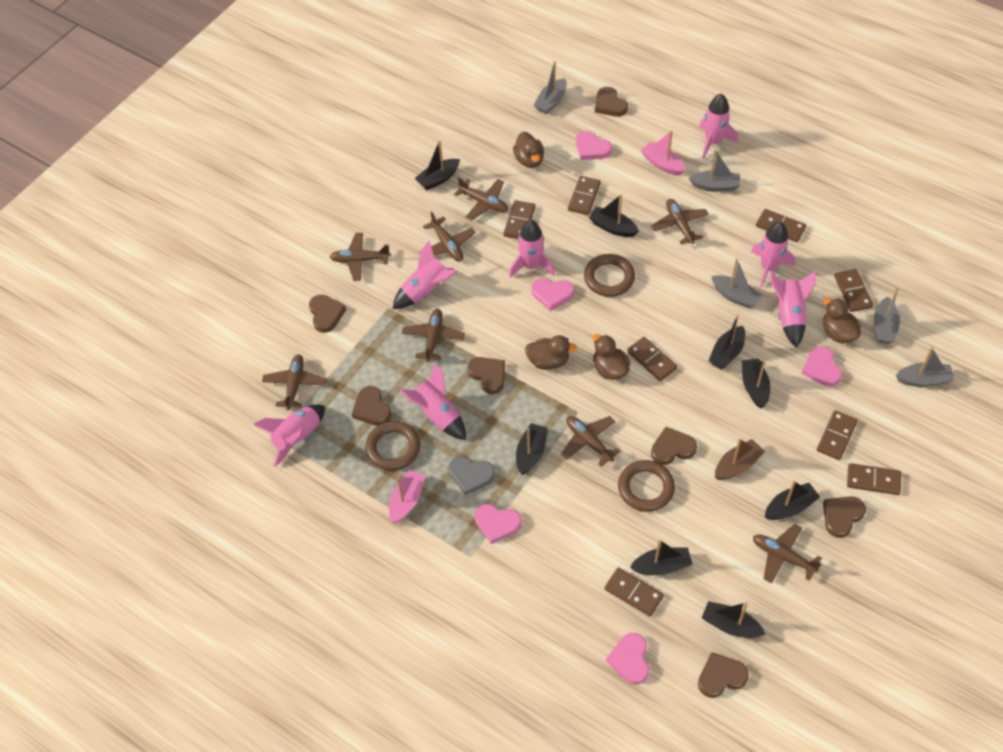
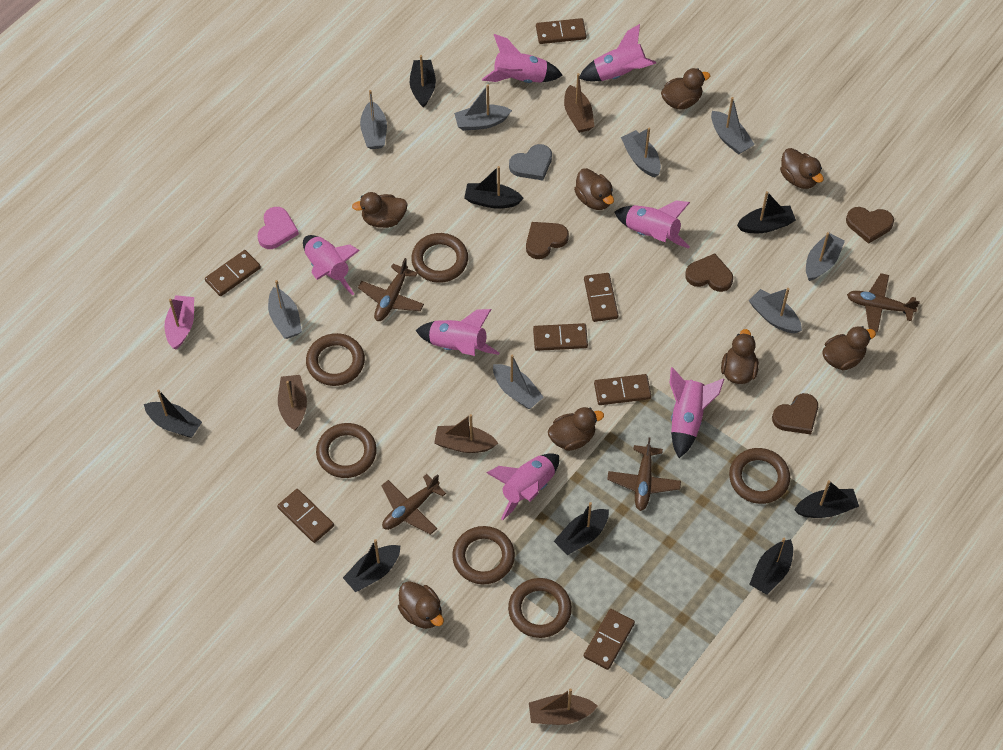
brown boat: 1 -> 4
brown domino: 8 -> 7
brown duck: 4 -> 8
brown heart: 7 -> 4
brown plane: 8 -> 4
brown ring: 3 -> 6
grey boat: 5 -> 8
pink boat: 2 -> 1
pink heart: 5 -> 1

